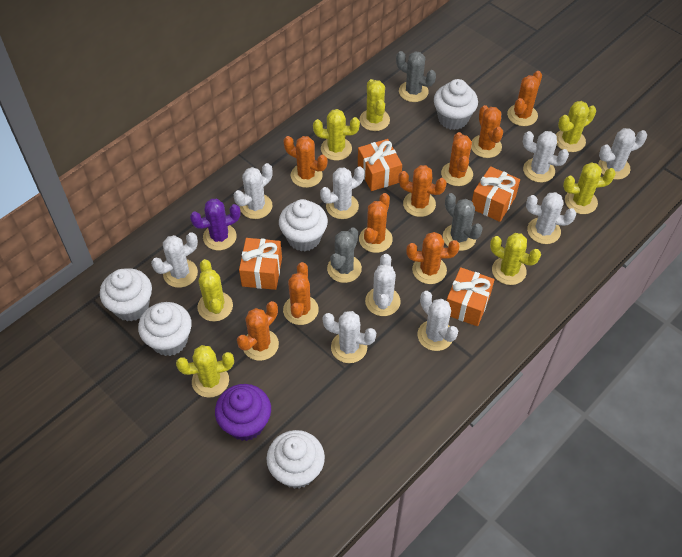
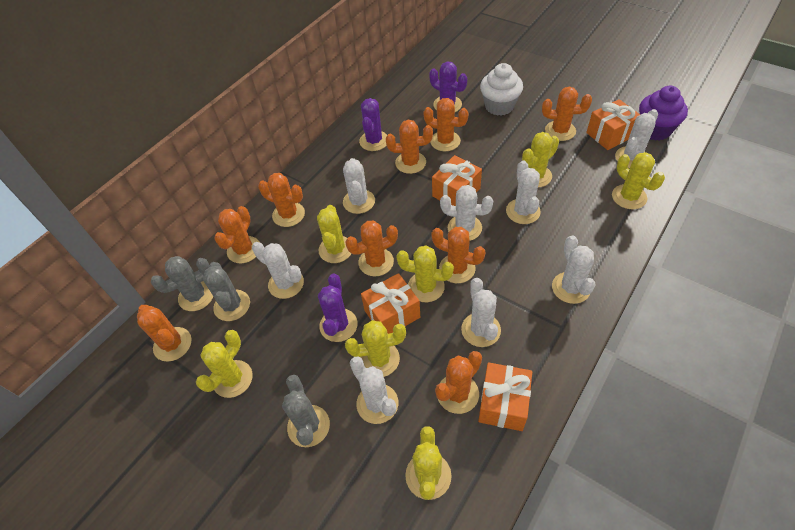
purple cactus: 1 -> 3
white cactus: 9 -> 8
white cupcake: 5 -> 1

